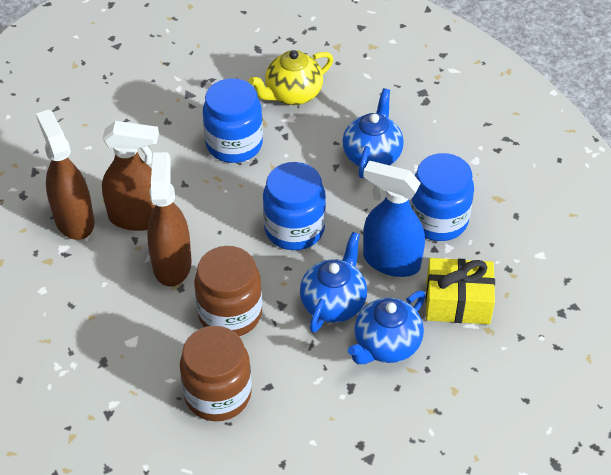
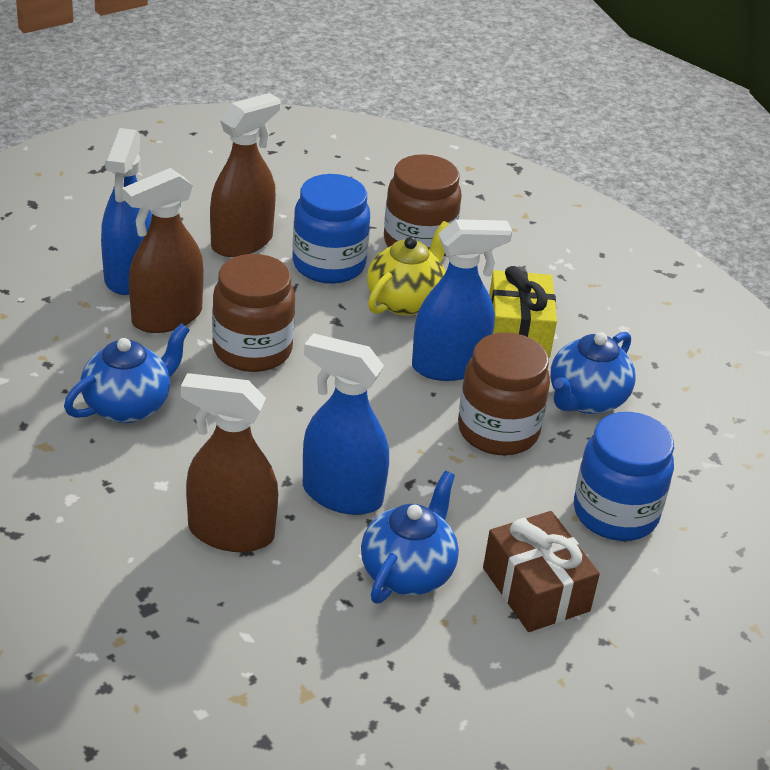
blue jar: 3 -> 2
blue spray bottle: 1 -> 3
brown gift: 0 -> 1
brown jar: 2 -> 3

